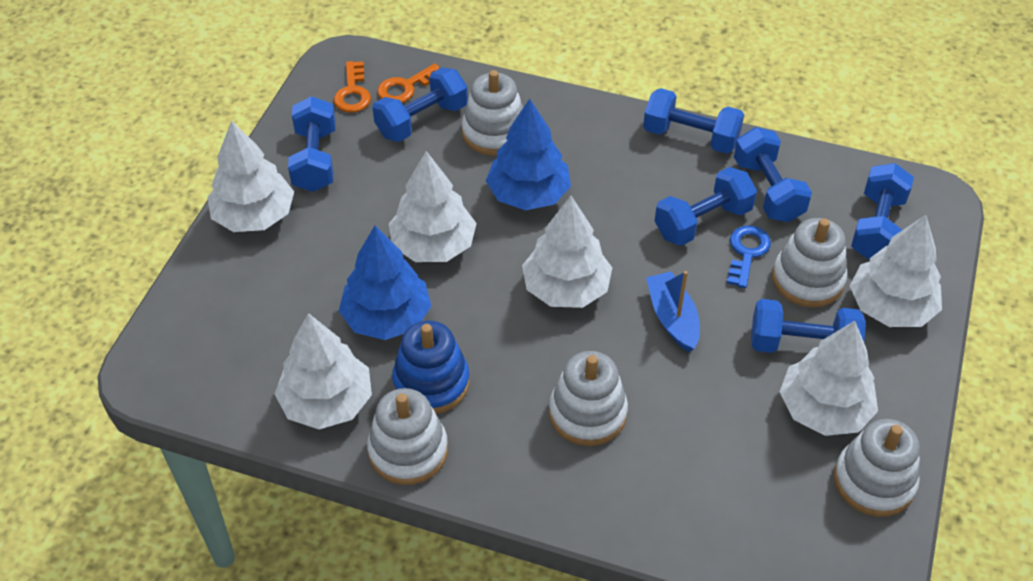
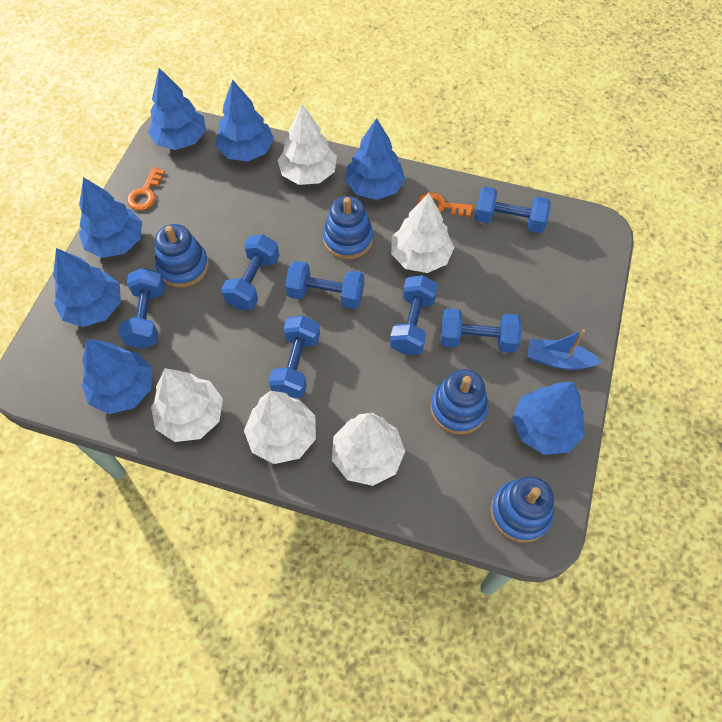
blue key: 1 -> 0
blue stacking toy: 1 -> 4
blue tree: 2 -> 7
white stacking toy: 5 -> 0
white tree: 6 -> 5

